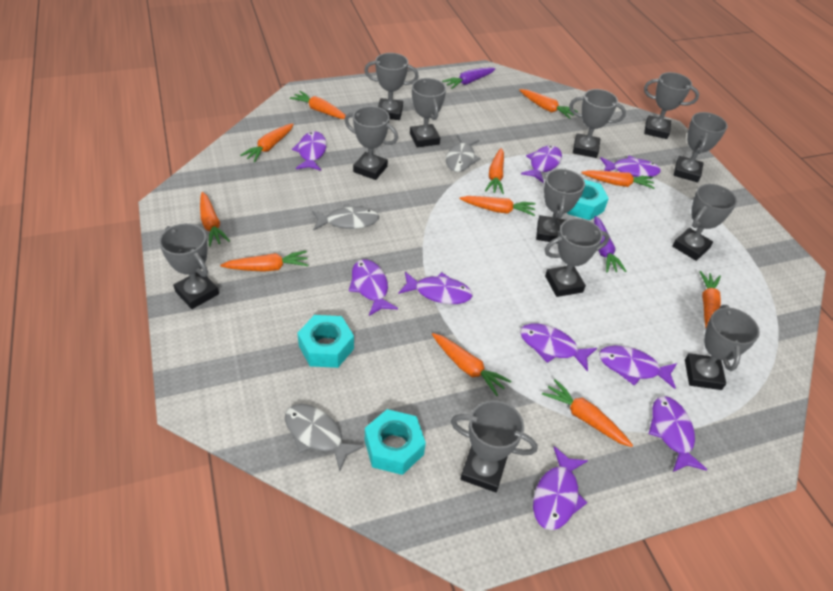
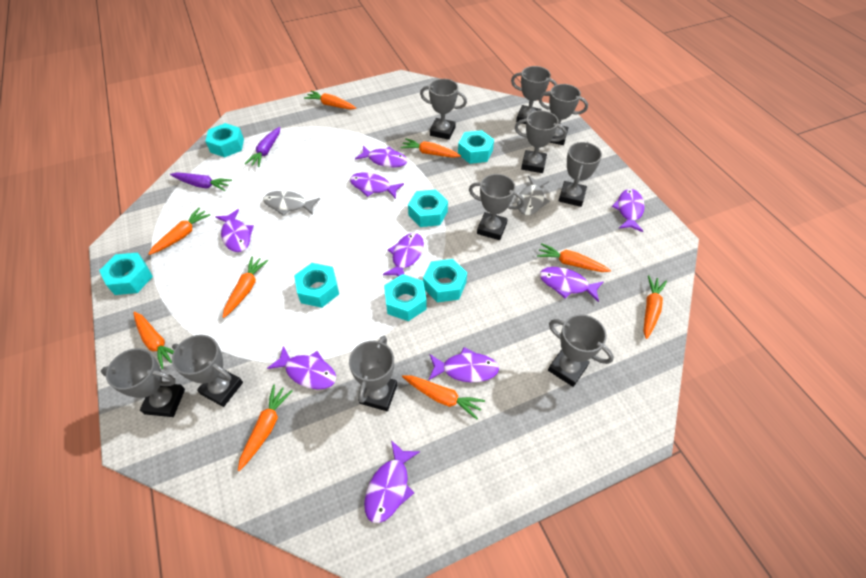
grey fish: 3 -> 2
grey trophy: 12 -> 10
orange carrot: 11 -> 9
turquoise nut: 3 -> 7

